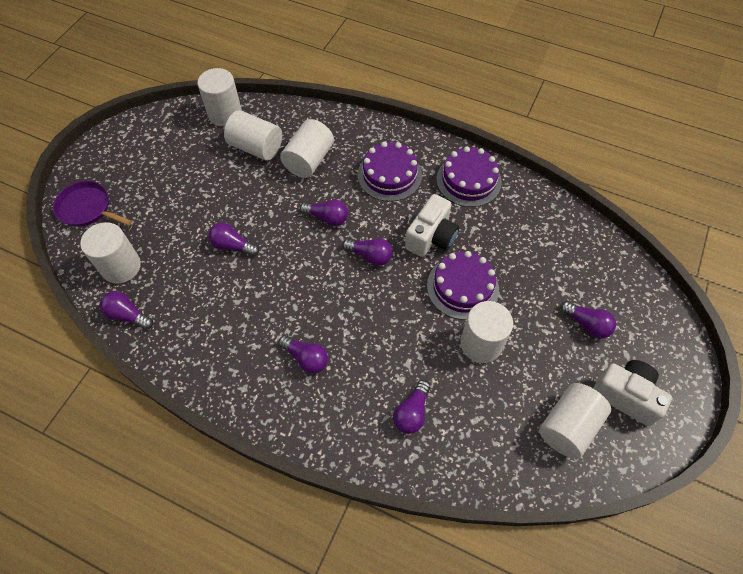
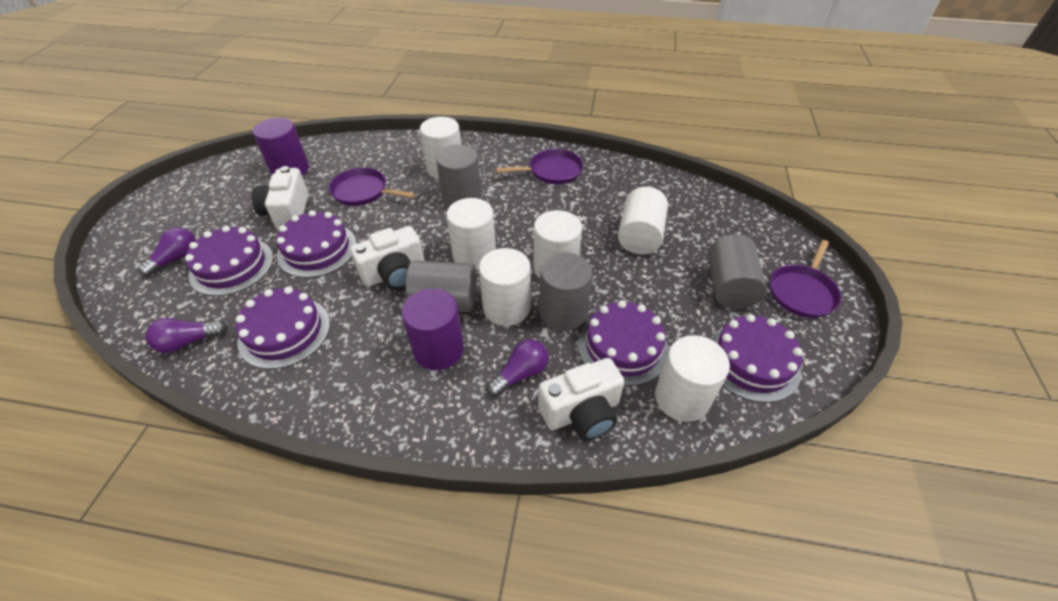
grey cylinder: 0 -> 4
purple cake: 3 -> 5
purple cylinder: 0 -> 2
purple light bulb: 7 -> 3
purple pan: 1 -> 3
white camera: 2 -> 3

